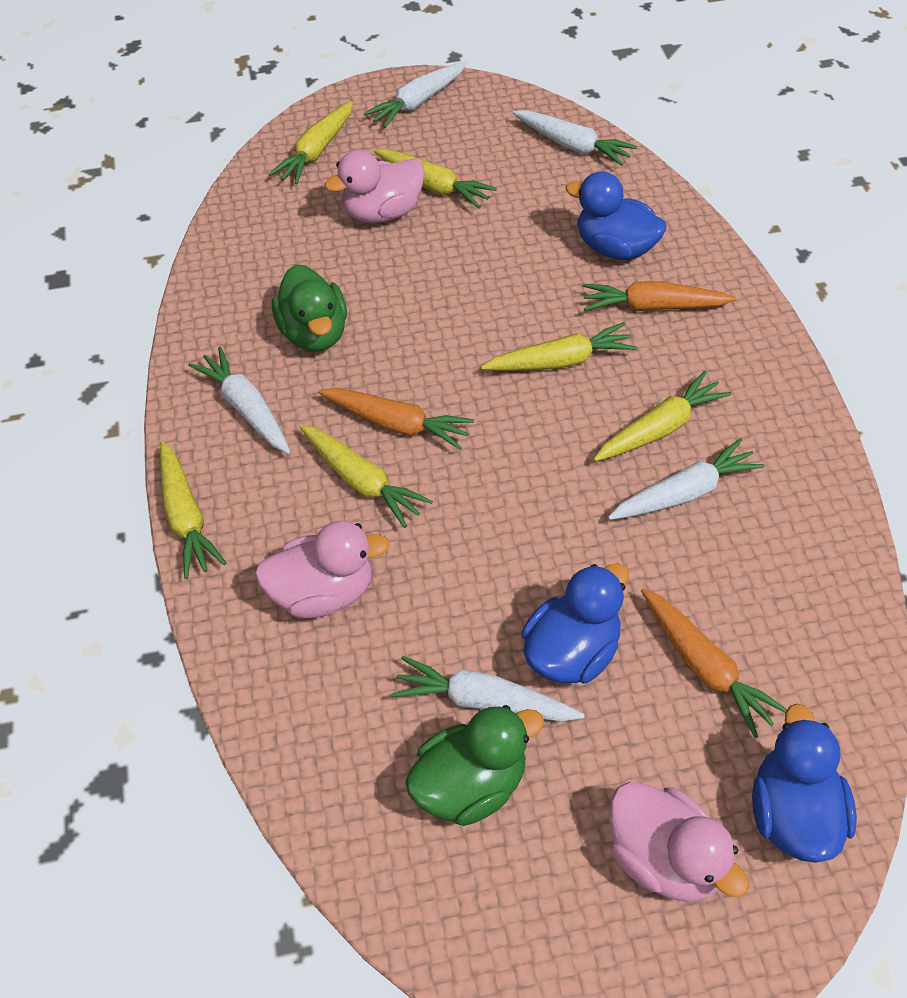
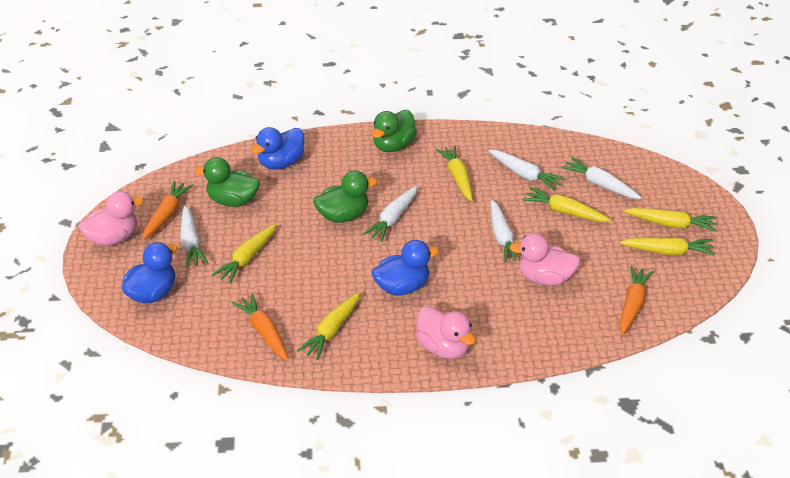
green duck: 2 -> 3

